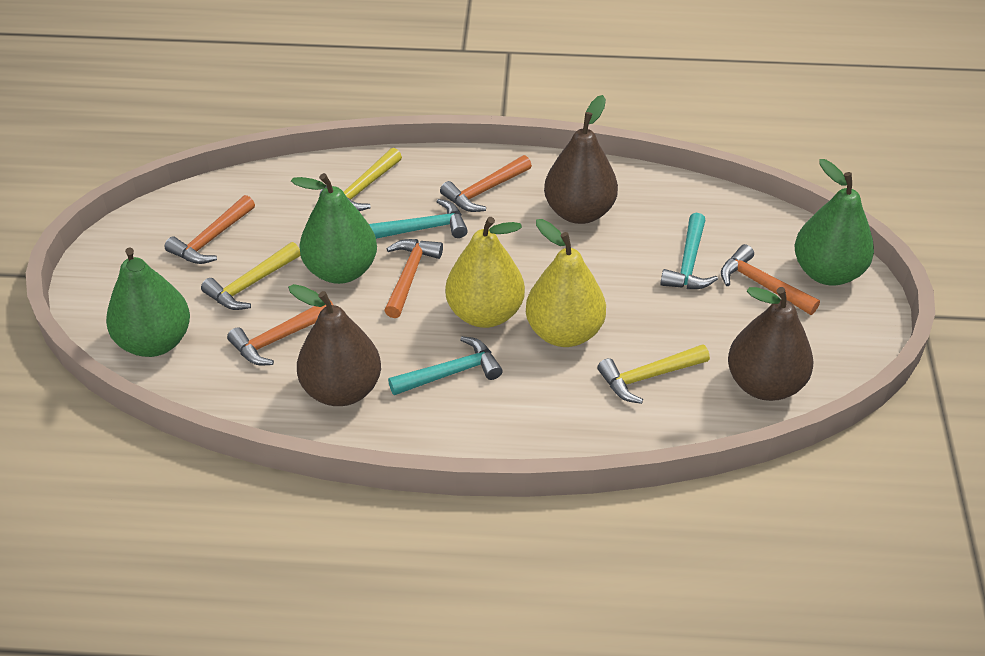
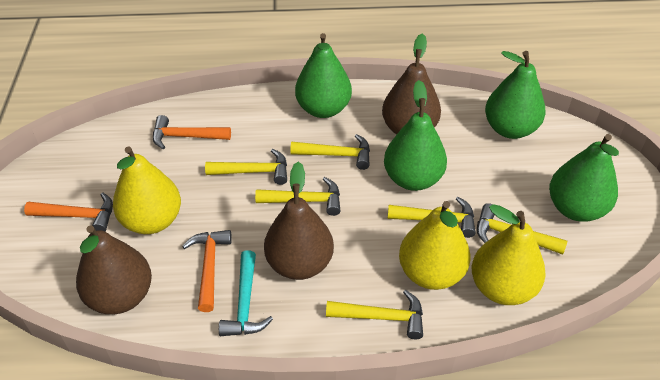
green pear: 3 -> 4
orange hammer: 5 -> 3
turquoise hammer: 3 -> 1
yellow hammer: 3 -> 6
yellow pear: 2 -> 3

